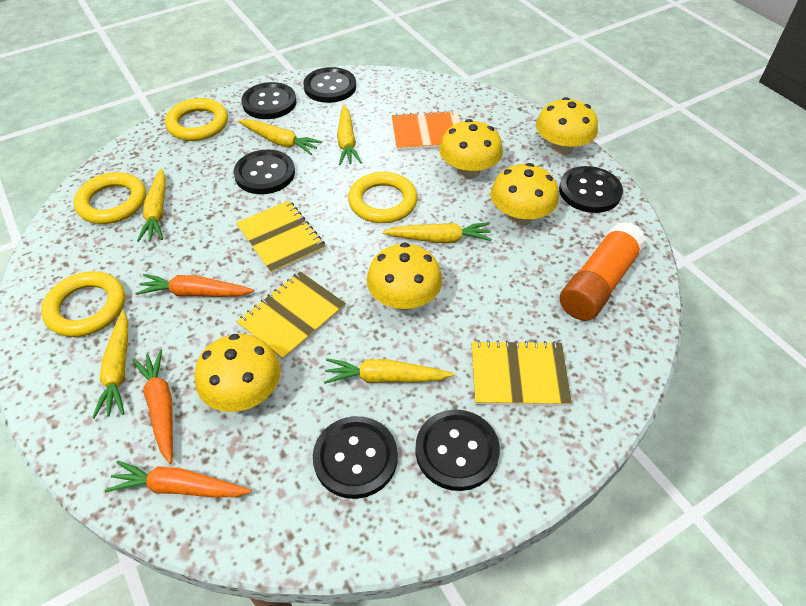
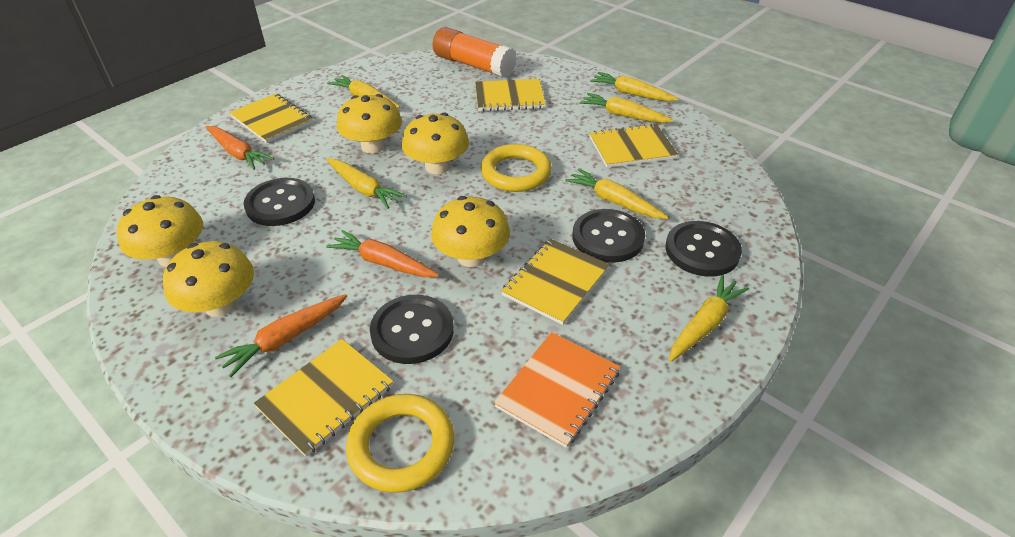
black button: 6 -> 4
yellow notebook: 3 -> 5
yellow ring: 4 -> 2

